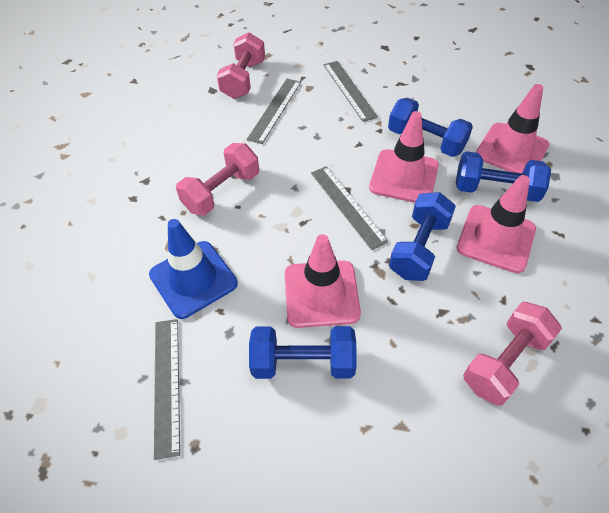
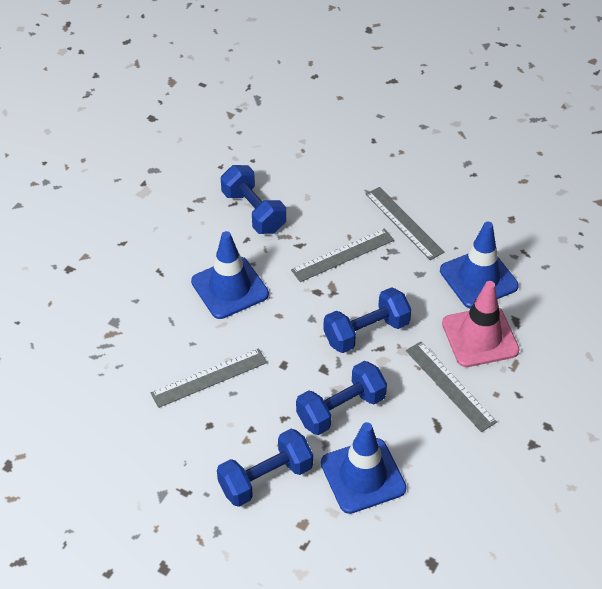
blue traffic cone: 1 -> 3
pink dumbbell: 3 -> 0
pink traffic cone: 4 -> 1

